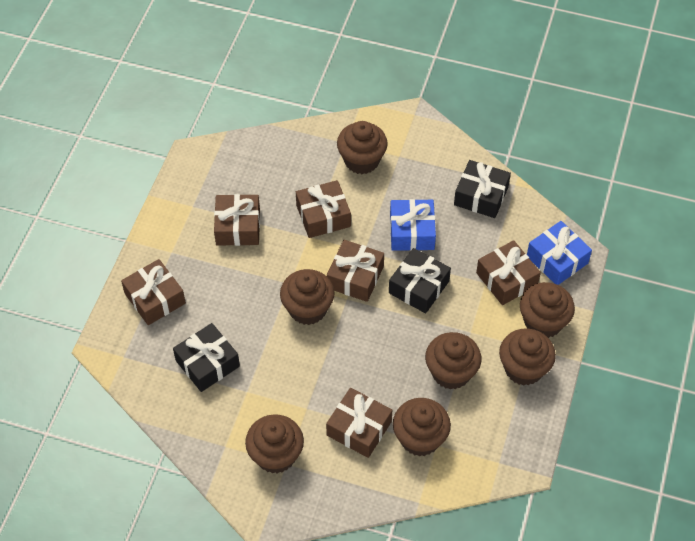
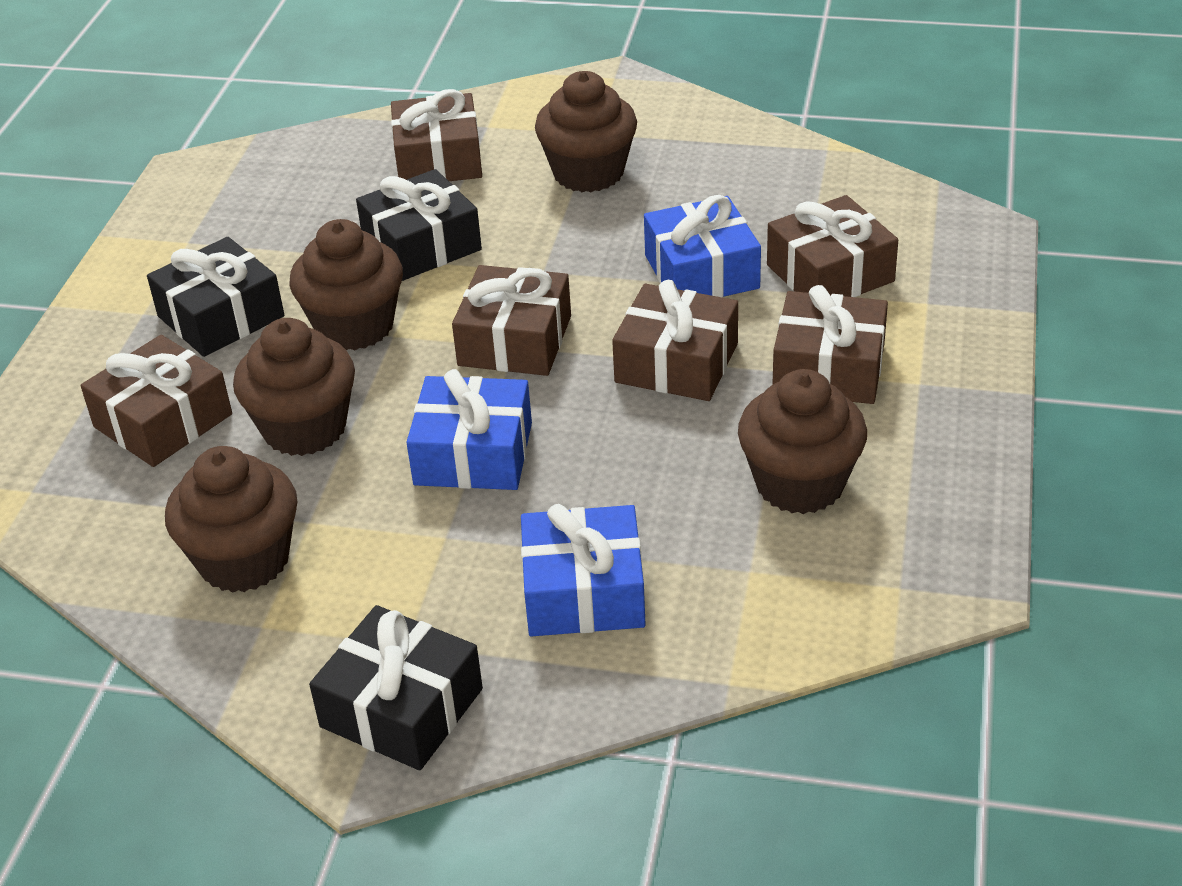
blue gift: 2 -> 3
brown cupcake: 7 -> 5

